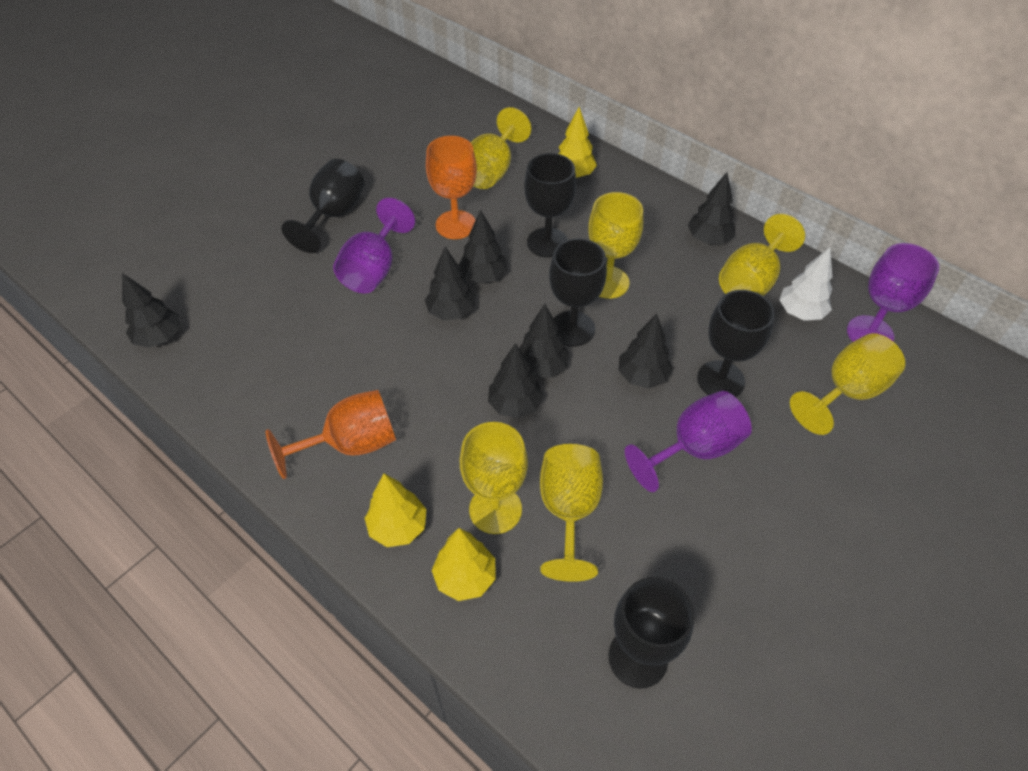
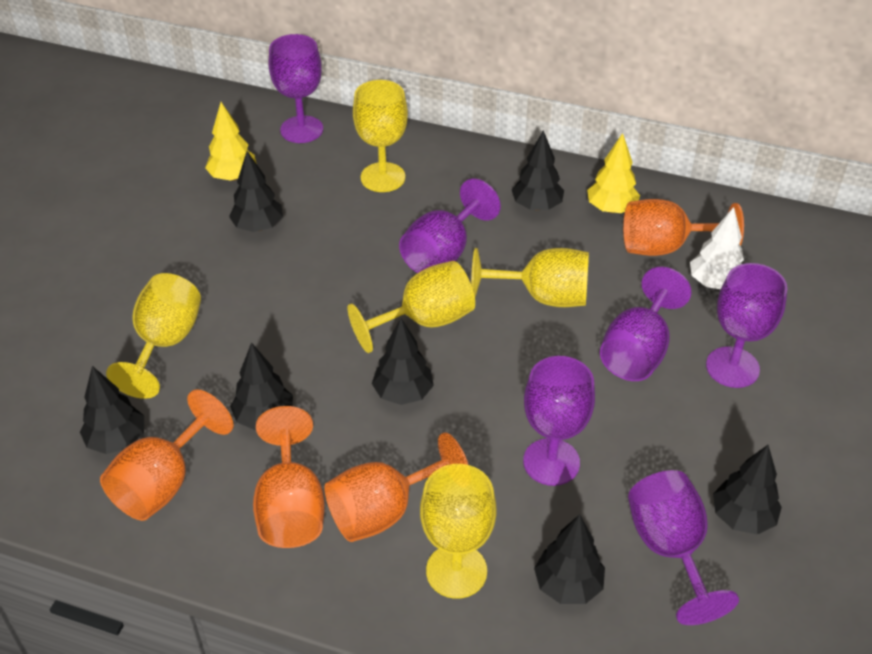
black goblet: 5 -> 0
orange goblet: 2 -> 4
purple goblet: 3 -> 6
yellow goblet: 6 -> 5
yellow tree: 3 -> 2

